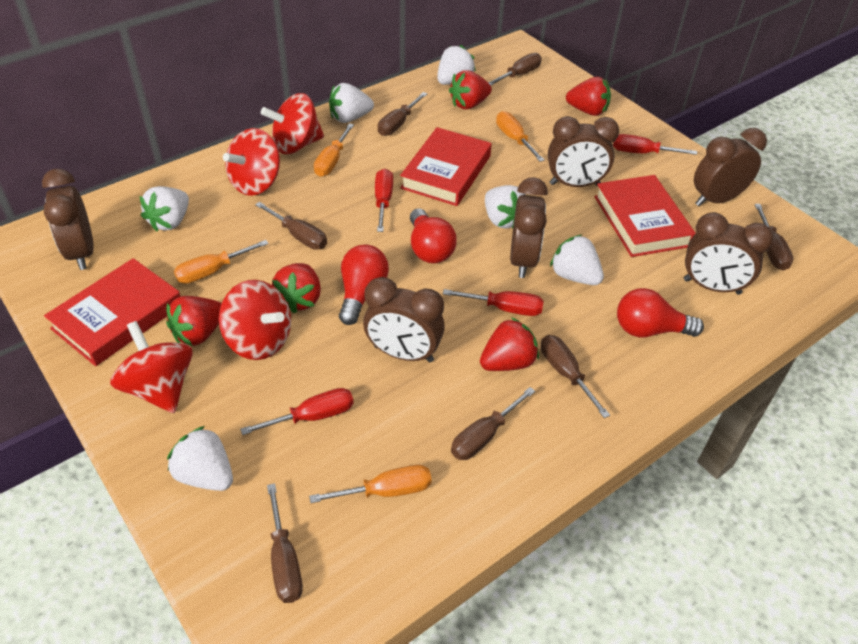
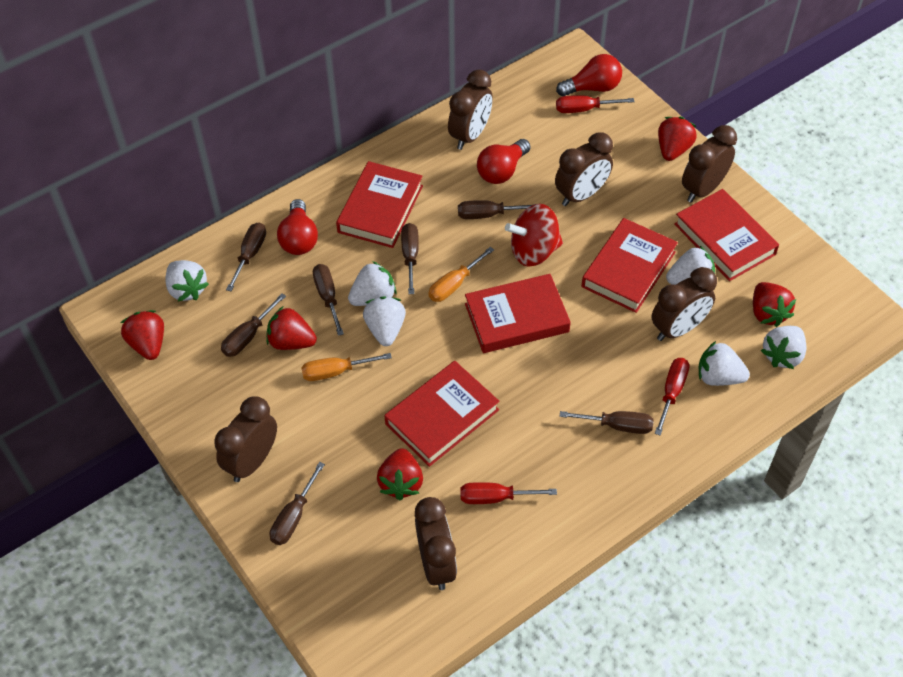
orange screwdriver: 4 -> 2
red book: 3 -> 5
red screwdriver: 4 -> 3
red spinning top: 4 -> 1

